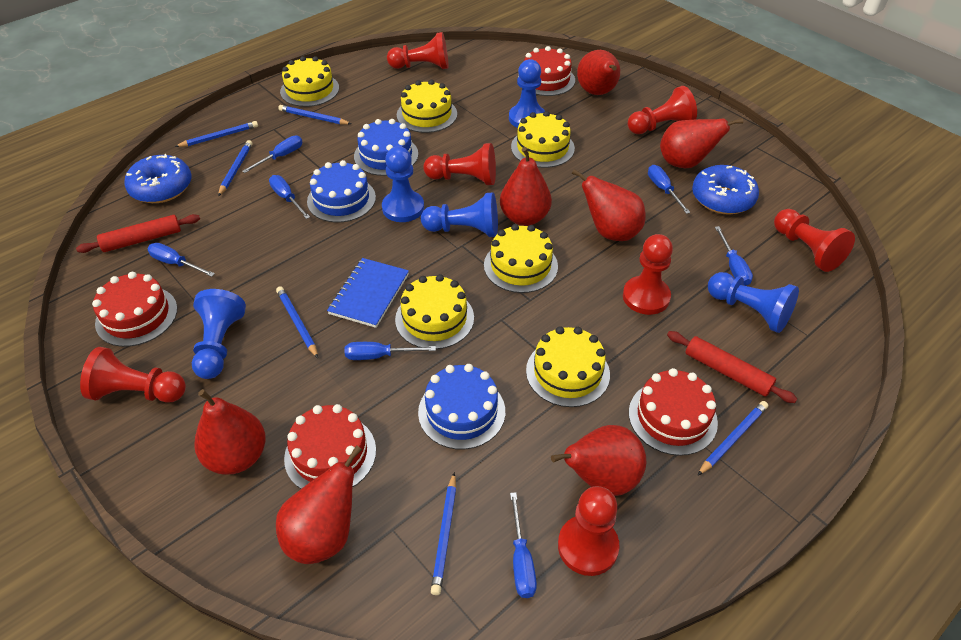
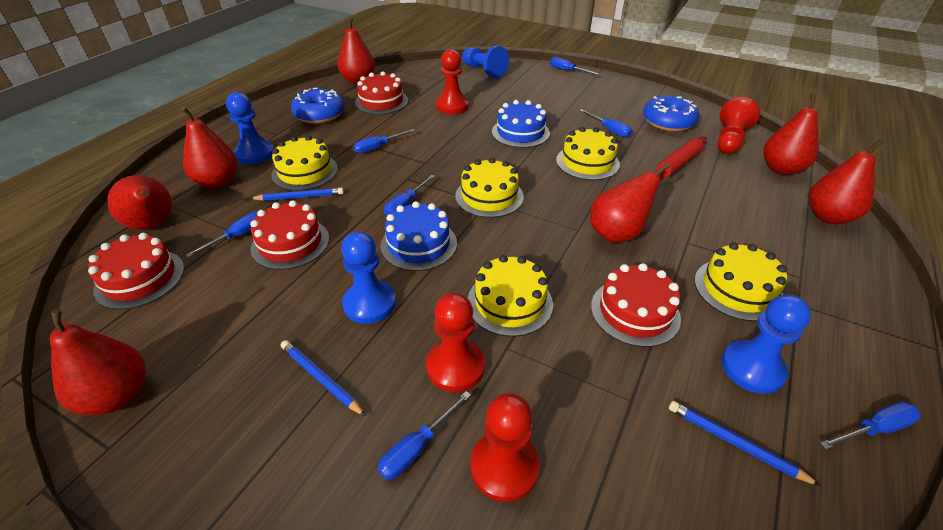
blue cake: 3 -> 2
blue notebook: 1 -> 0
blue pawn: 5 -> 4
blue pencil: 6 -> 3
red pawn: 7 -> 4
red rolling pin: 2 -> 1
yellow cake: 6 -> 5

